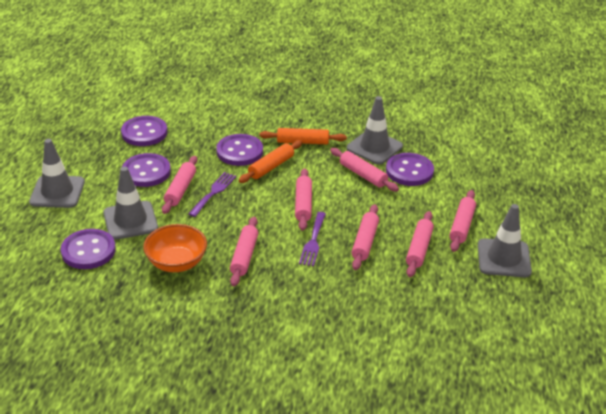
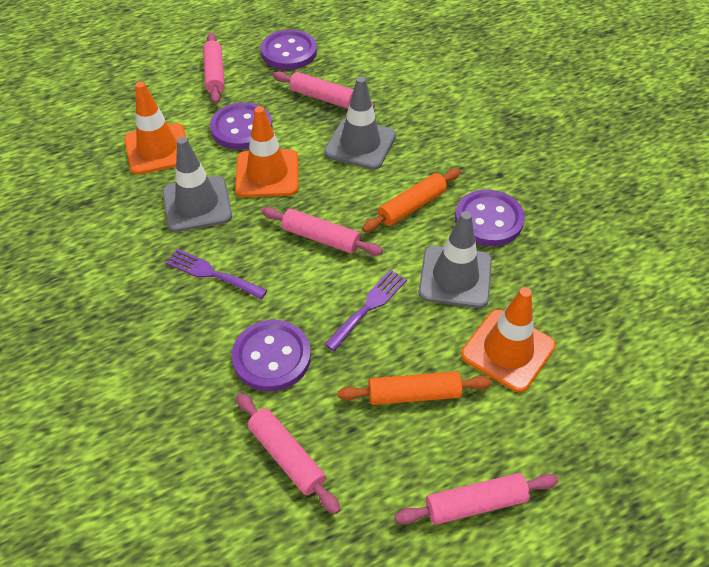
grey traffic cone: 4 -> 3
orange bowl: 1 -> 0
orange traffic cone: 0 -> 3
pink rolling pin: 7 -> 5
purple button: 5 -> 4

